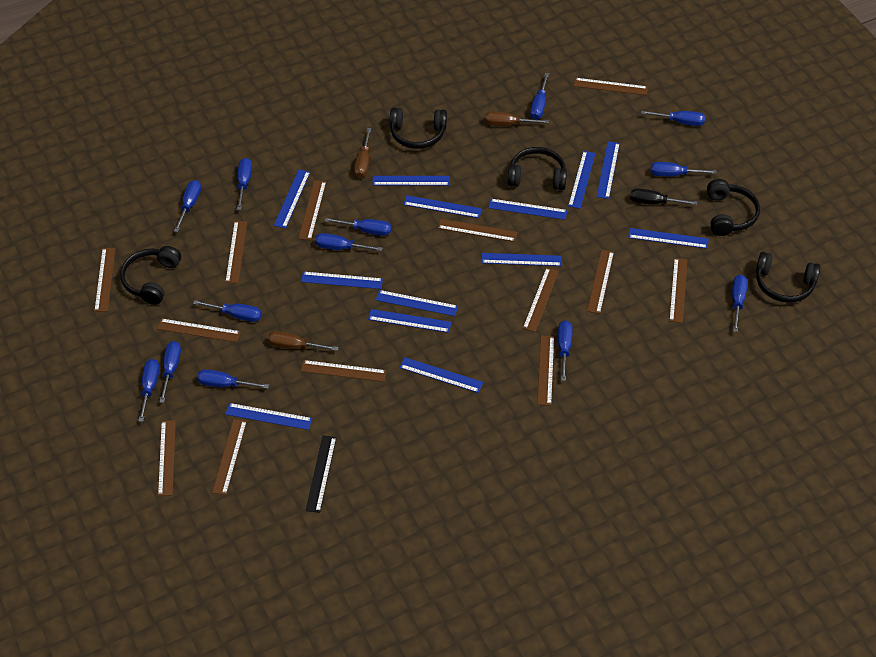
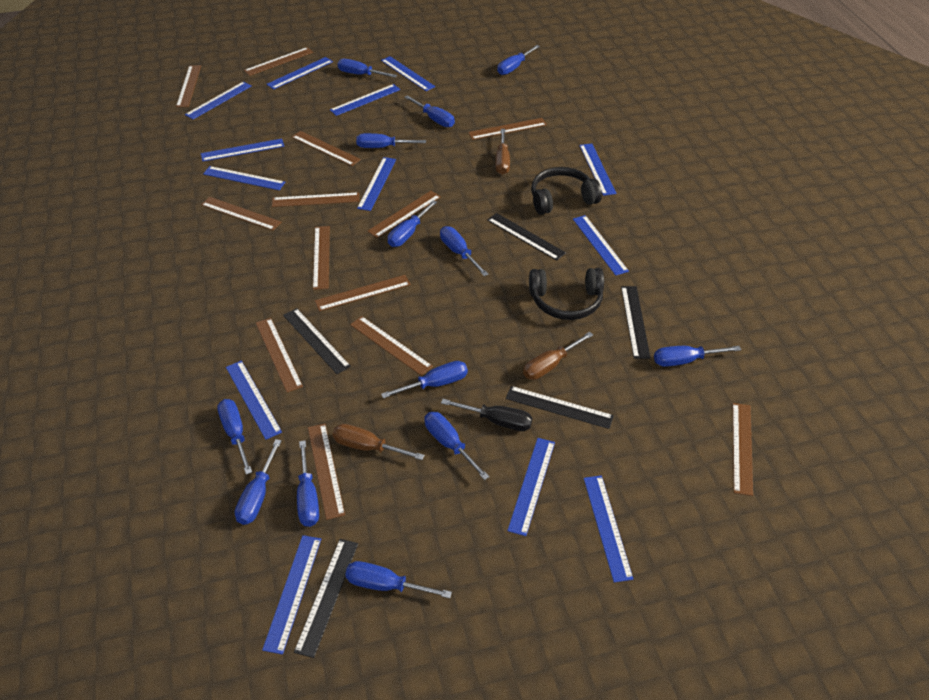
black headphones: 5 -> 2
black ruler: 1 -> 5

